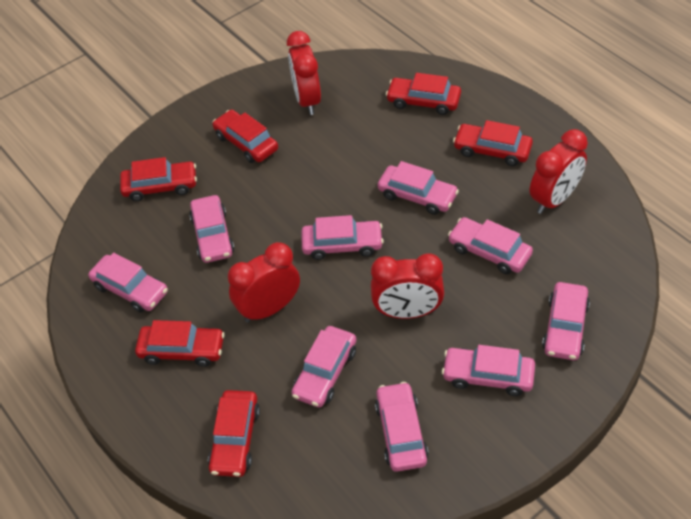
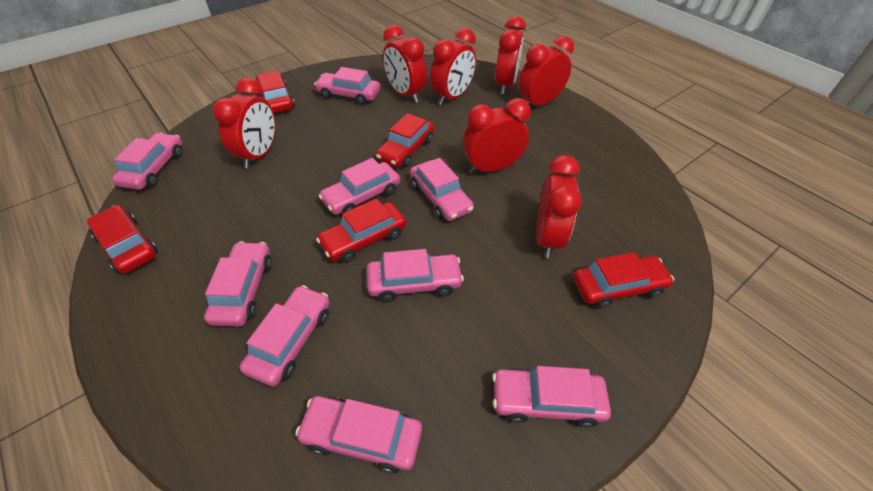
red car: 6 -> 5
red clock: 4 -> 7

